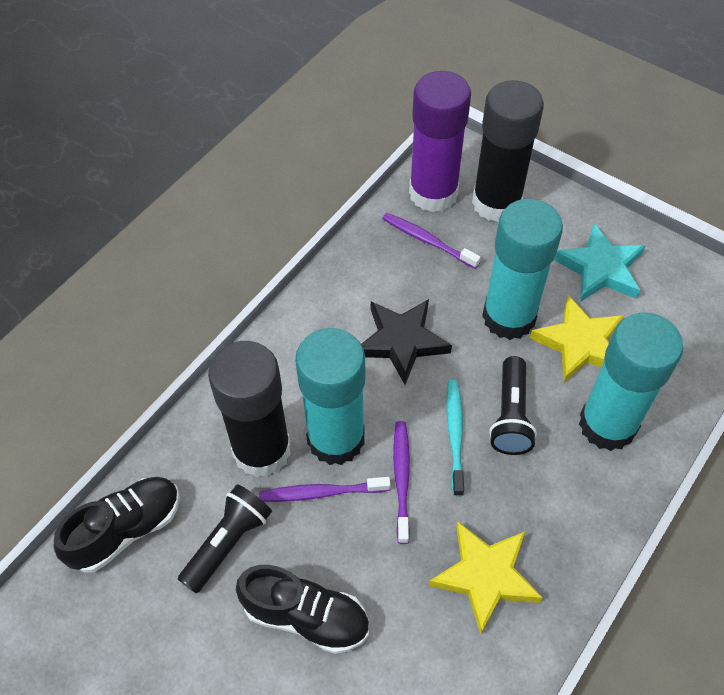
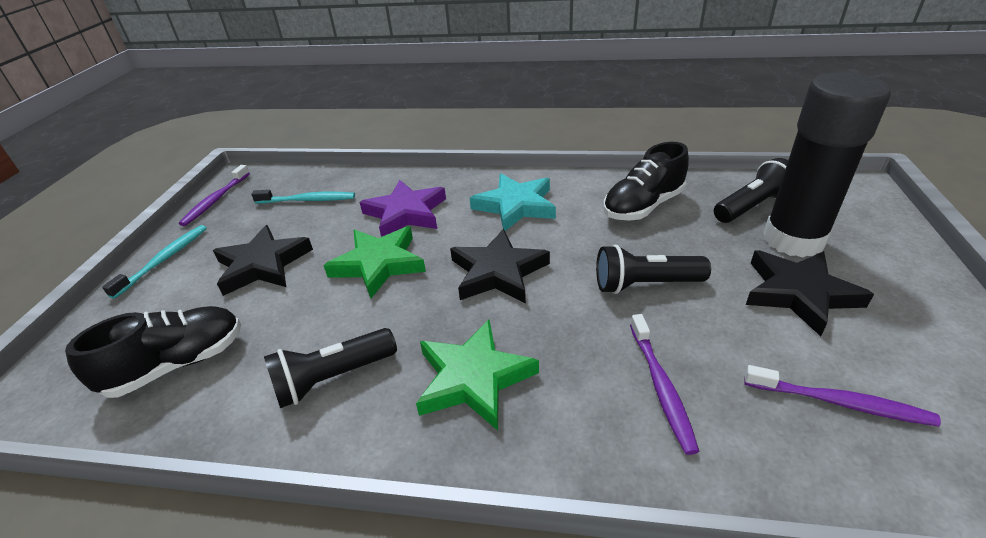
black flashlight: 2 -> 3
black glue stick: 2 -> 1
black star: 1 -> 3
green star: 0 -> 2
purple glue stick: 1 -> 0
purple star: 0 -> 1
turquoise glue stick: 3 -> 0
turquoise toothbrush: 1 -> 2
yellow star: 2 -> 0

